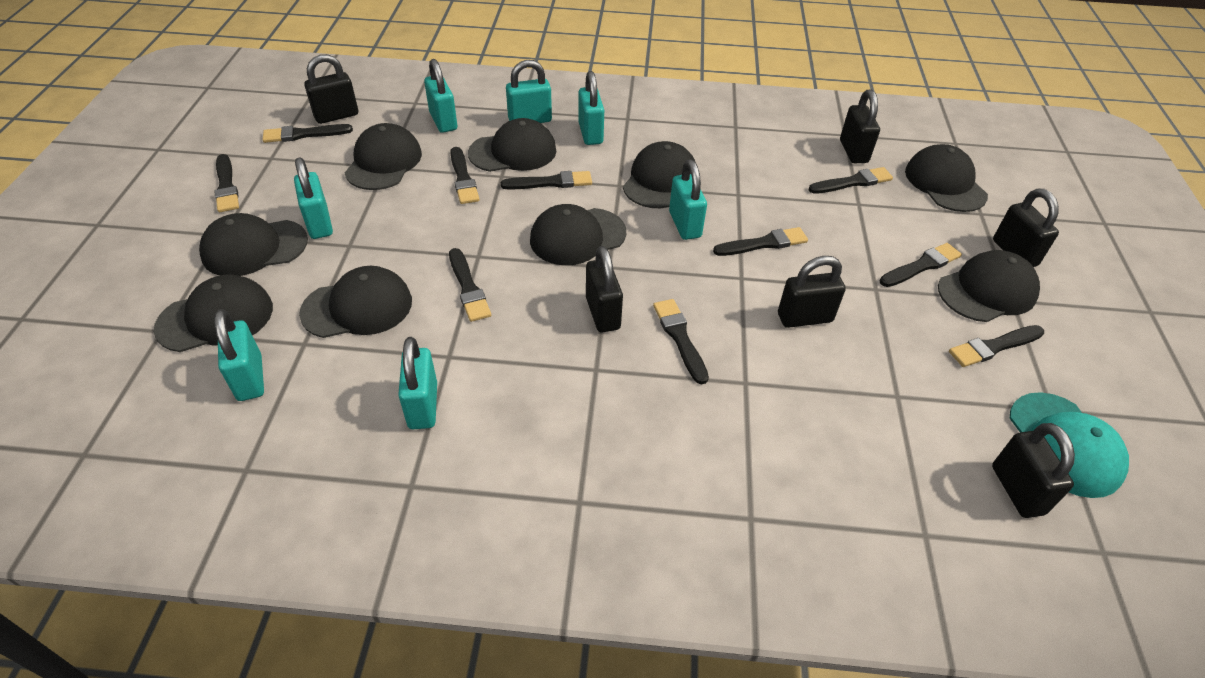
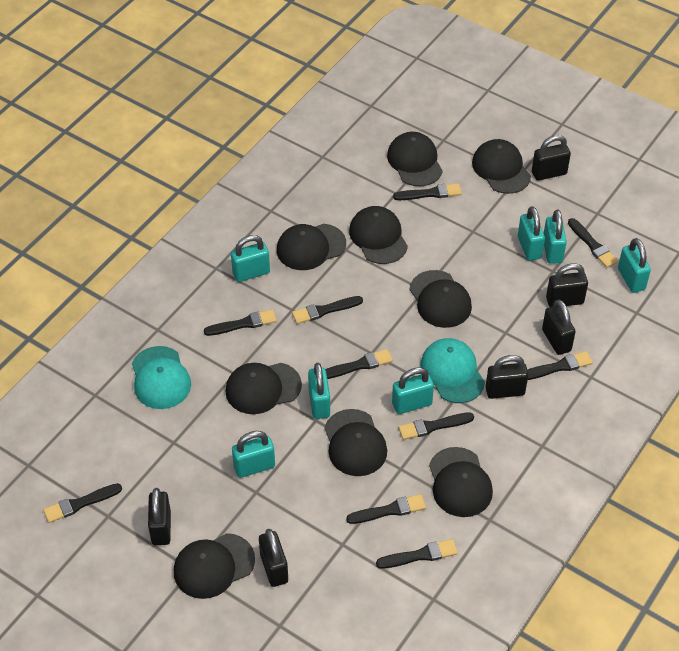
turquoise cap: 1 -> 2

